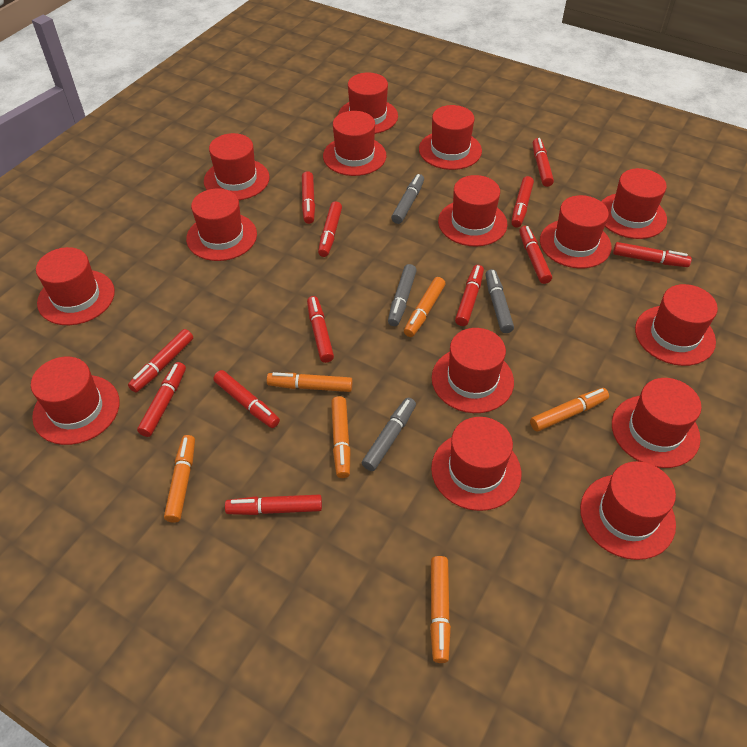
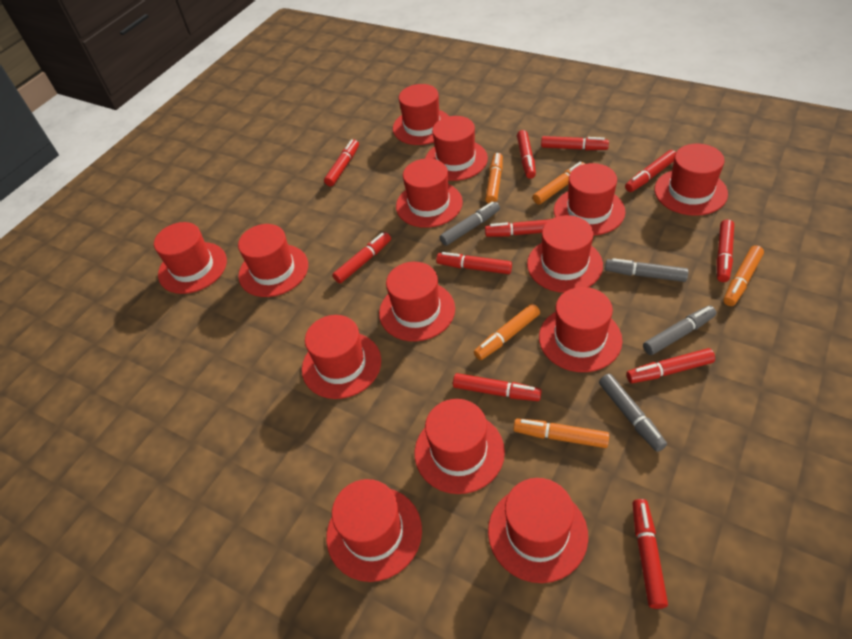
orange marker: 6 -> 5
red hat: 15 -> 14
red marker: 12 -> 11

